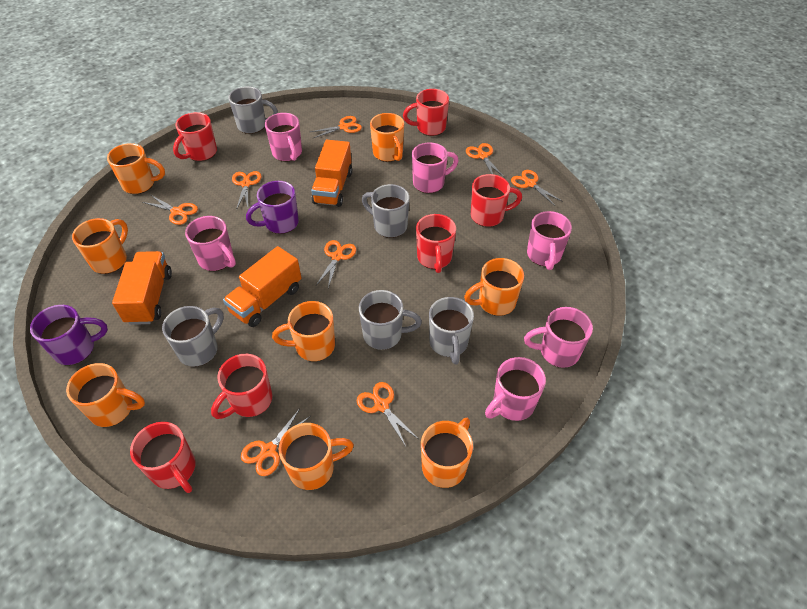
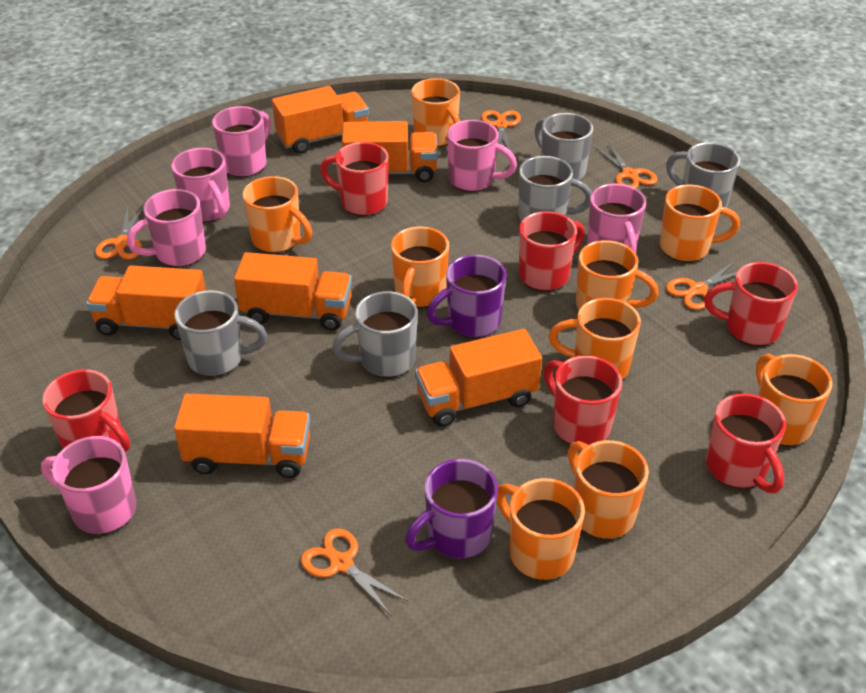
orange mug: 8 -> 9
orange scissors: 8 -> 5
orange truck: 3 -> 6

